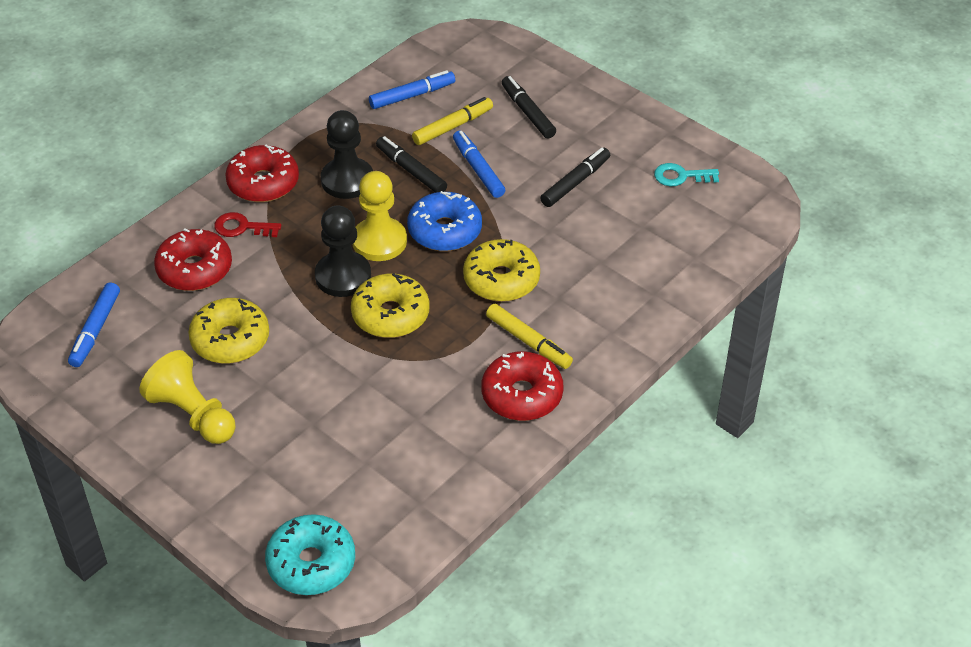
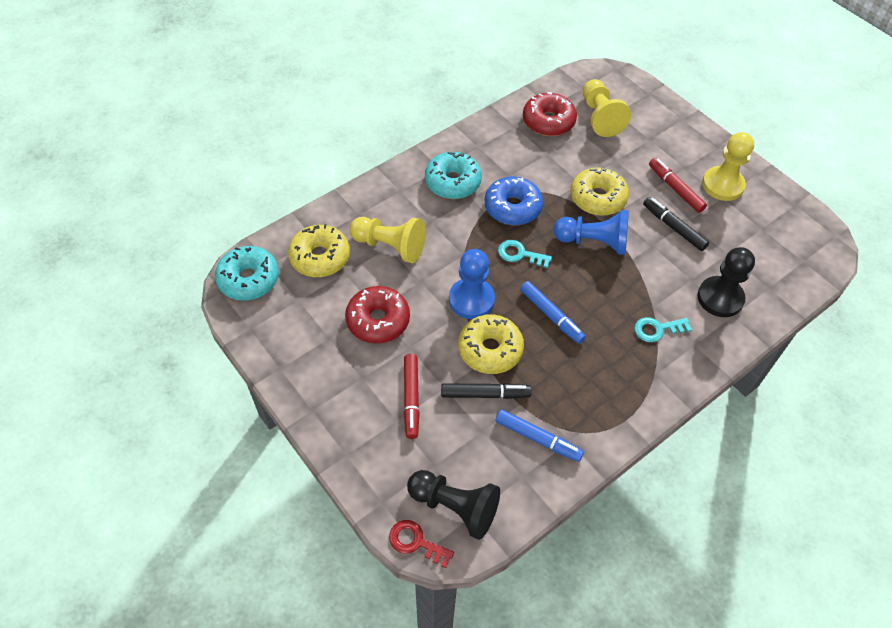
black marker: 3 -> 2
blue marker: 3 -> 2
blue pawn: 0 -> 2
red donut: 3 -> 2
red marker: 0 -> 2
turquoise donut: 1 -> 2
turquoise key: 1 -> 2
yellow marker: 2 -> 0
yellow pawn: 2 -> 3

